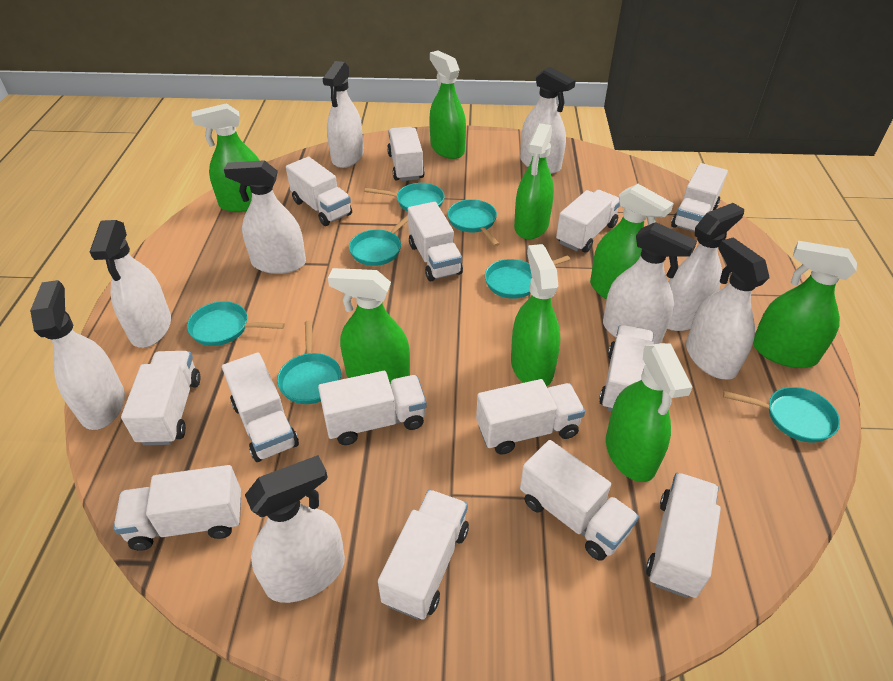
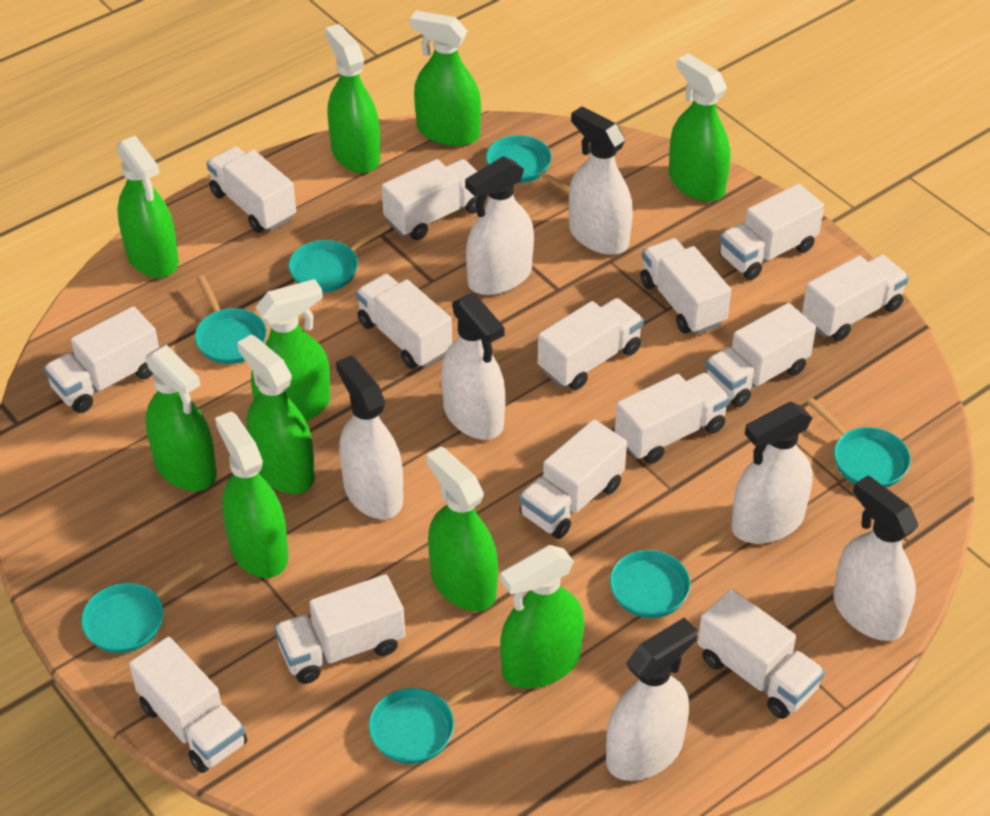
green spray bottle: 8 -> 10
white spray bottle: 9 -> 7

